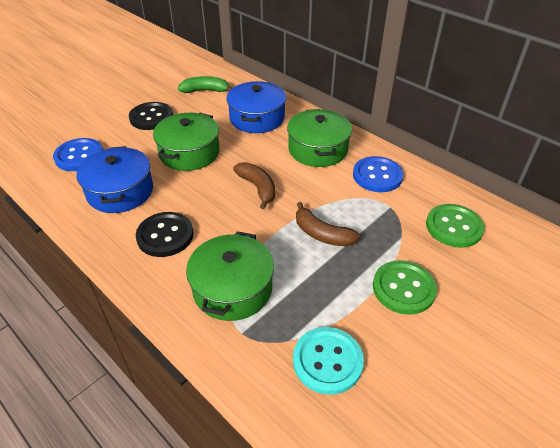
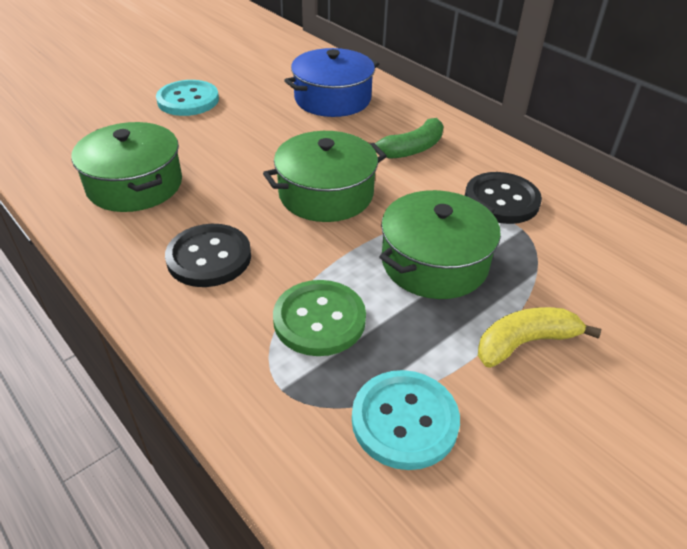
blue button: 2 -> 0
blue pot: 2 -> 1
brown banana: 2 -> 0
green button: 2 -> 1
turquoise button: 1 -> 2
yellow banana: 0 -> 1

